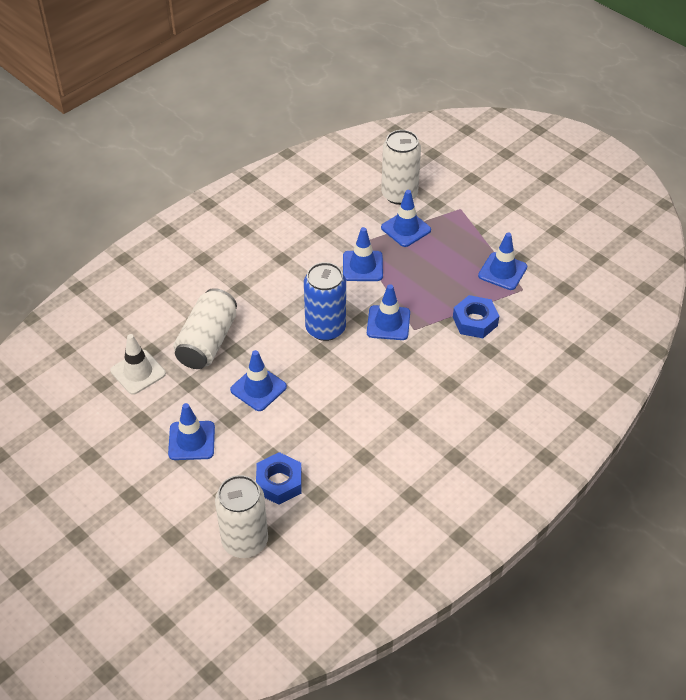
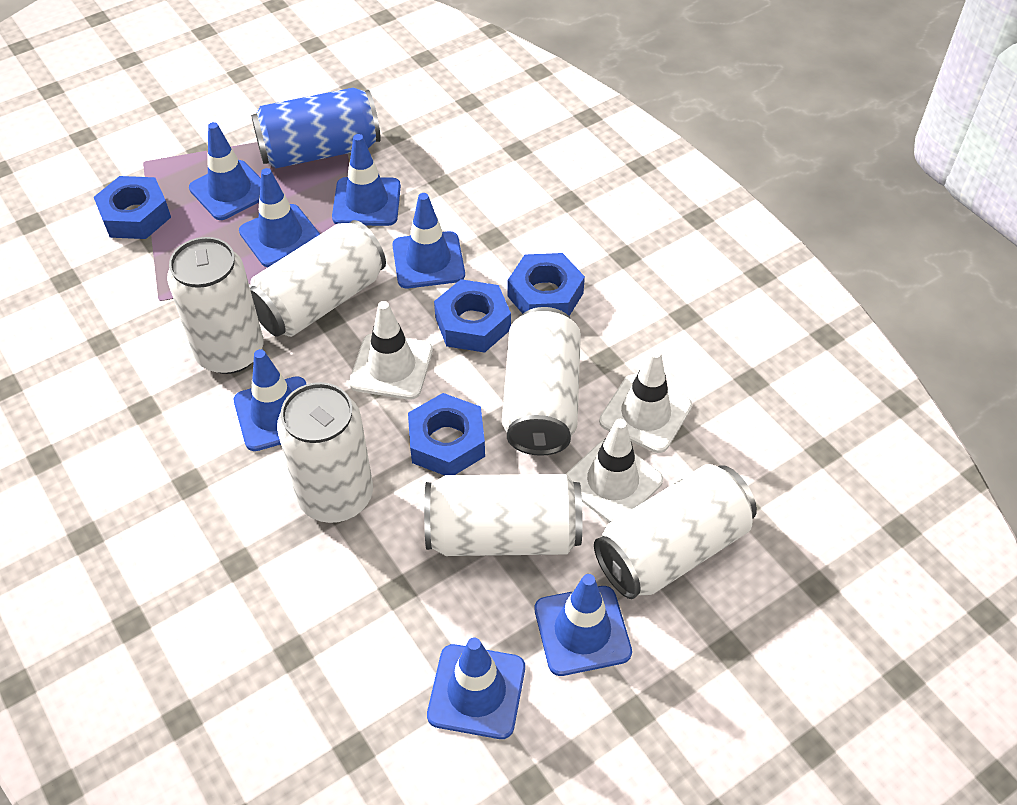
blue nut: 2 -> 4
blue traffic cone: 6 -> 7
white can: 3 -> 6
white traffic cone: 1 -> 3

